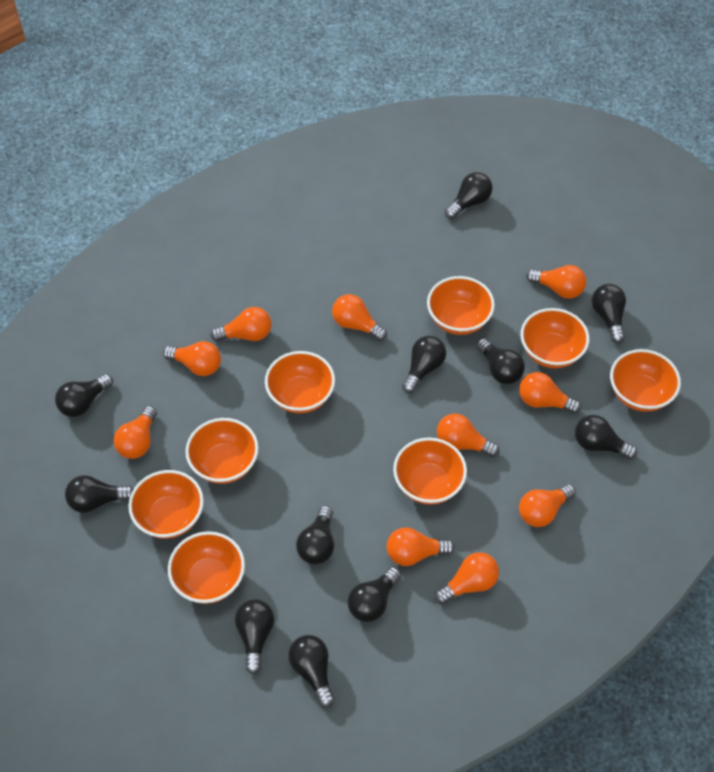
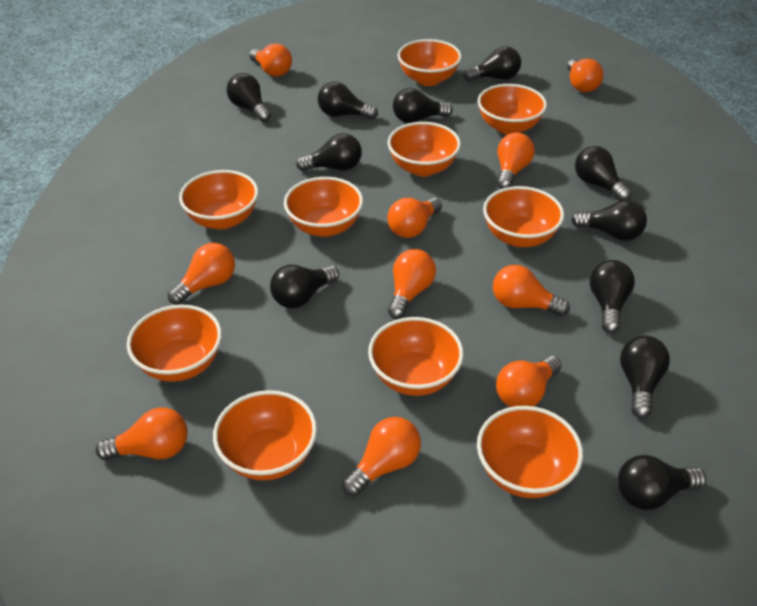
orange bowl: 8 -> 10

